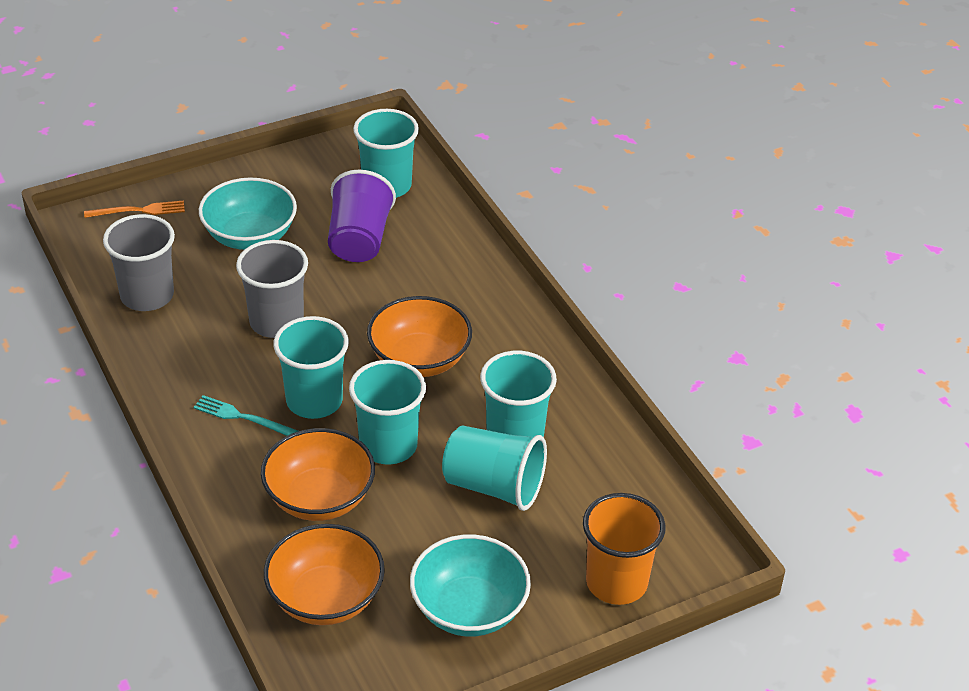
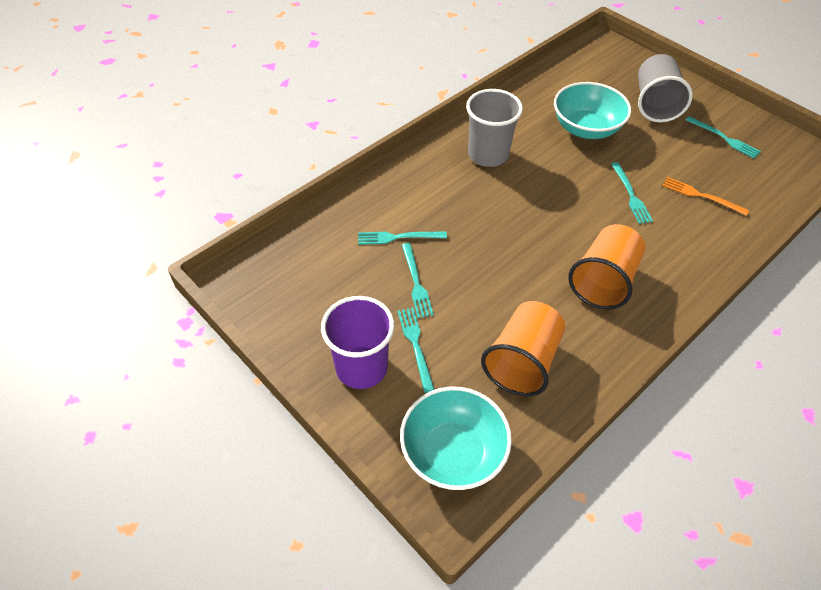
orange bowl: 3 -> 0
orange cup: 1 -> 2
turquoise cup: 5 -> 0
turquoise fork: 1 -> 5

